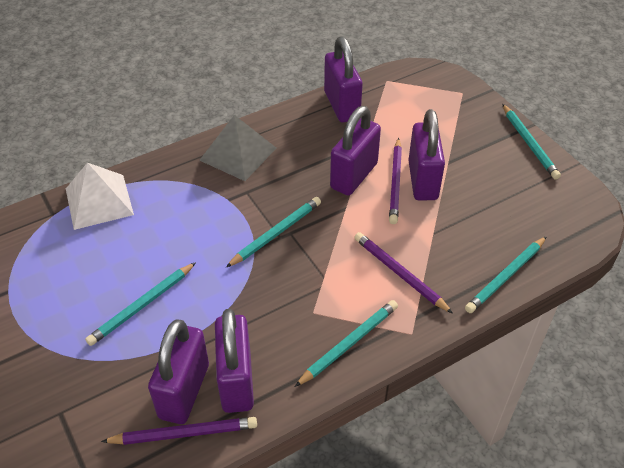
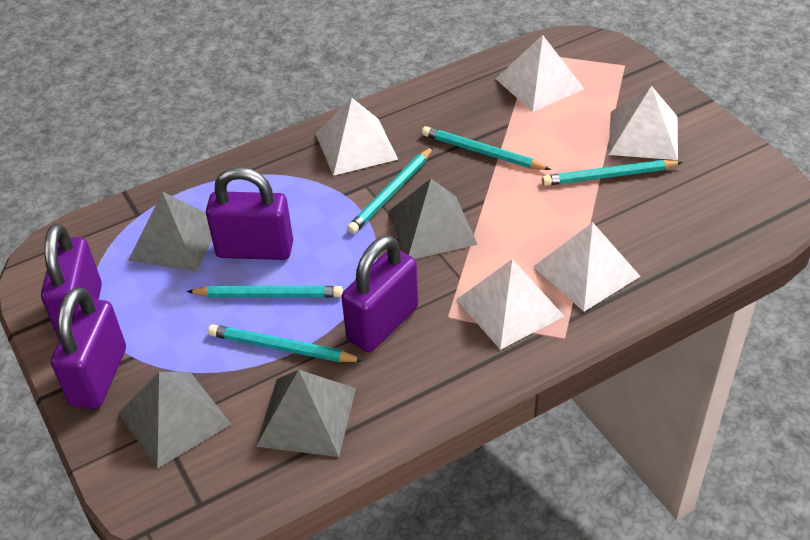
grey pyramid: 1 -> 4
purple padlock: 5 -> 4
purple pencil: 3 -> 0
white pyramid: 1 -> 5

